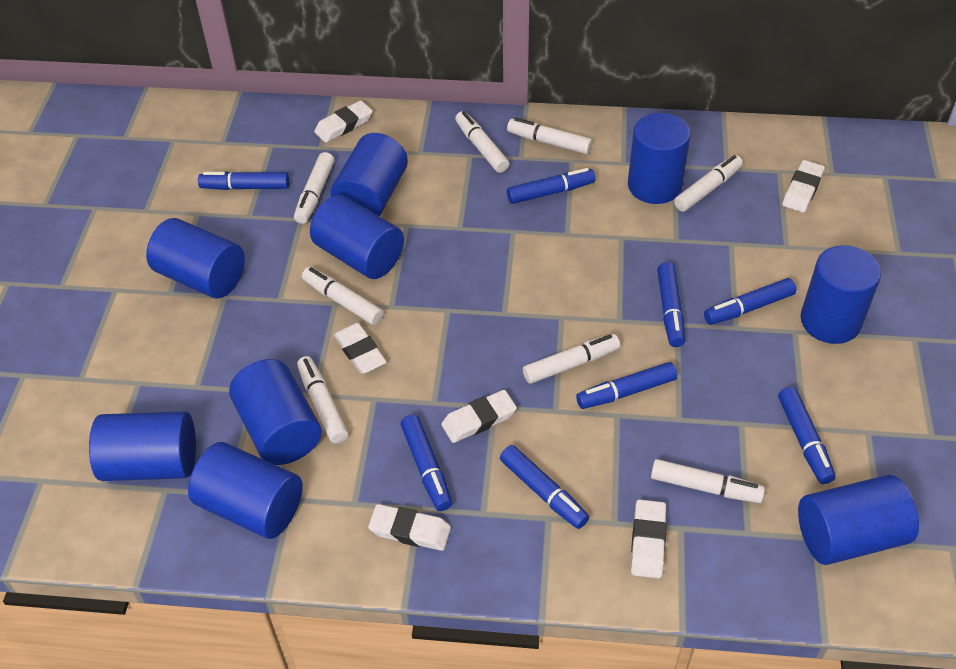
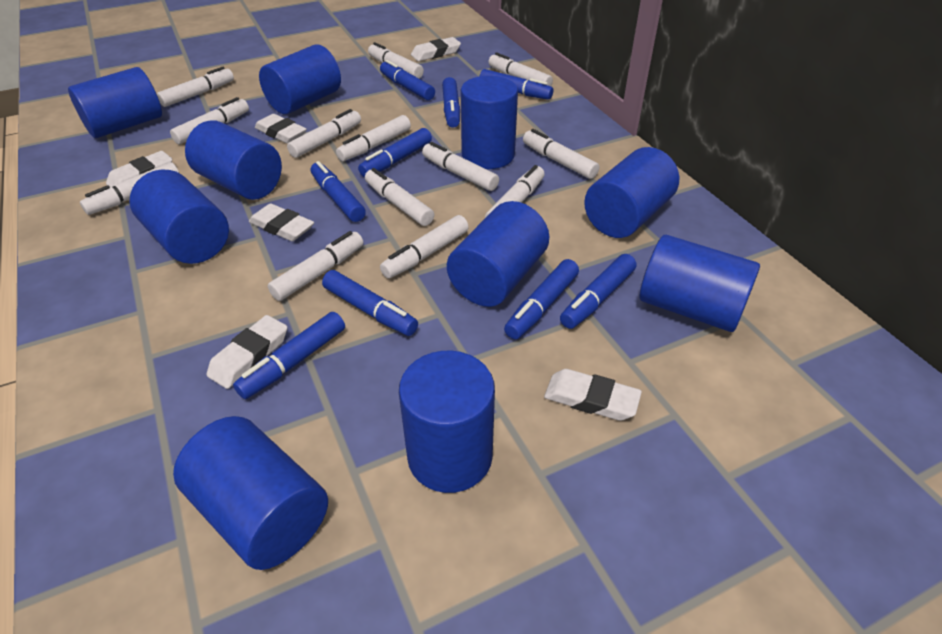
blue cylinder: 9 -> 10
blue marker: 8 -> 9
white marker: 8 -> 13

